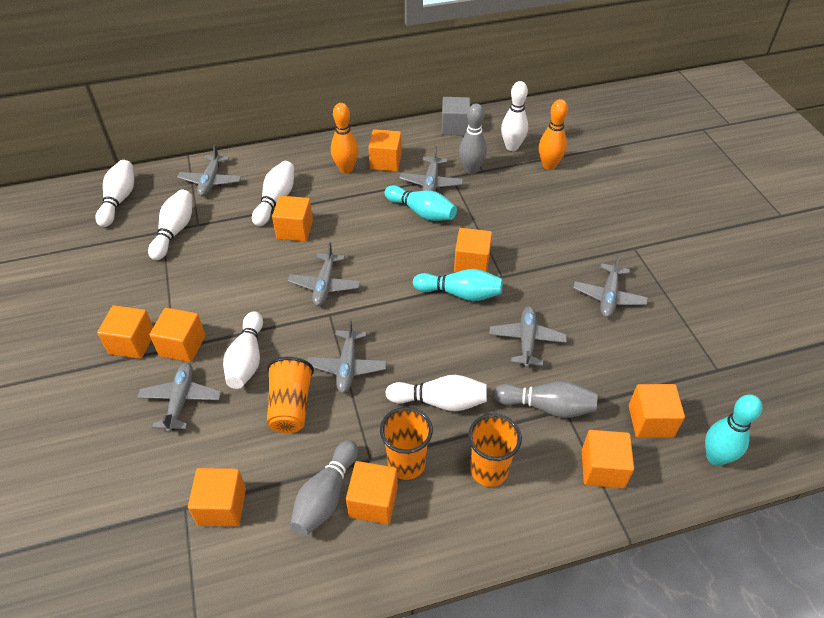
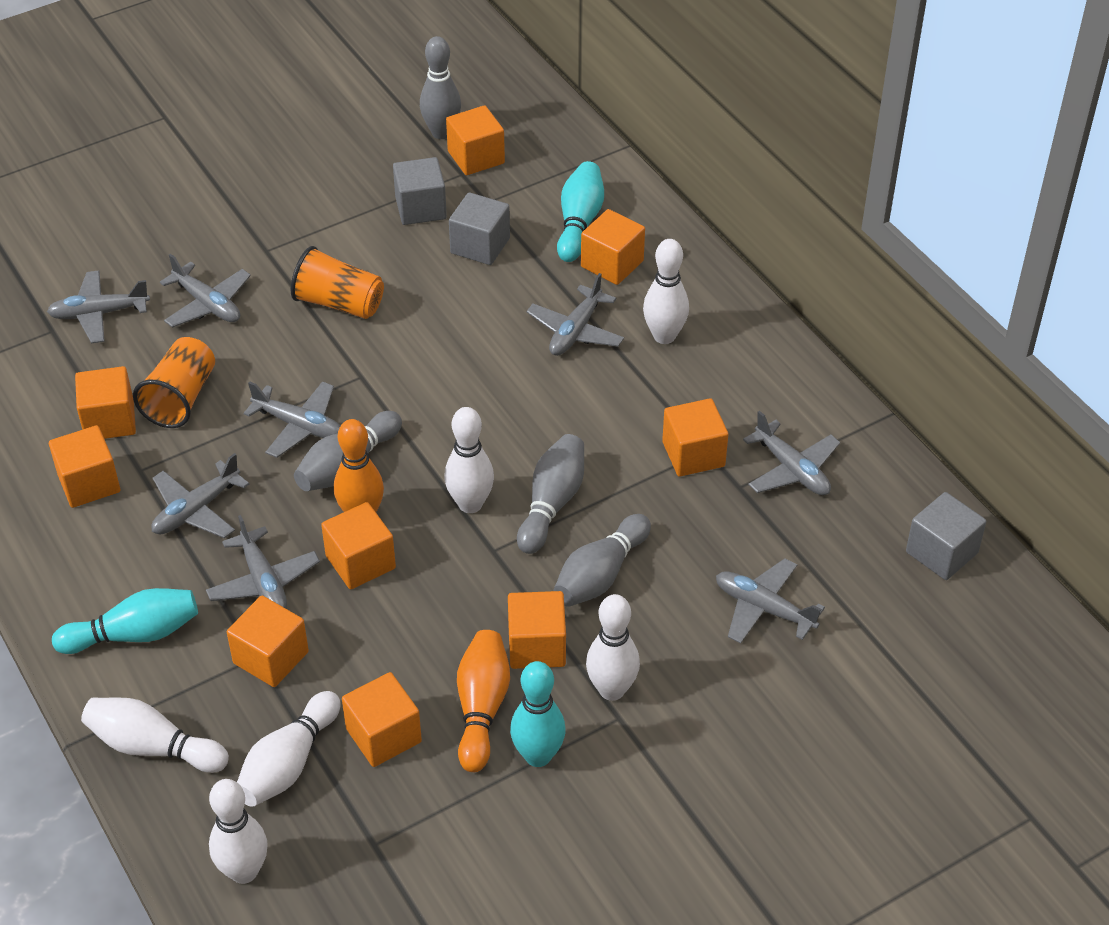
grey bowling pin: 3 -> 4
grey cube: 1 -> 3
grey plane: 7 -> 8
orange cup: 3 -> 2

